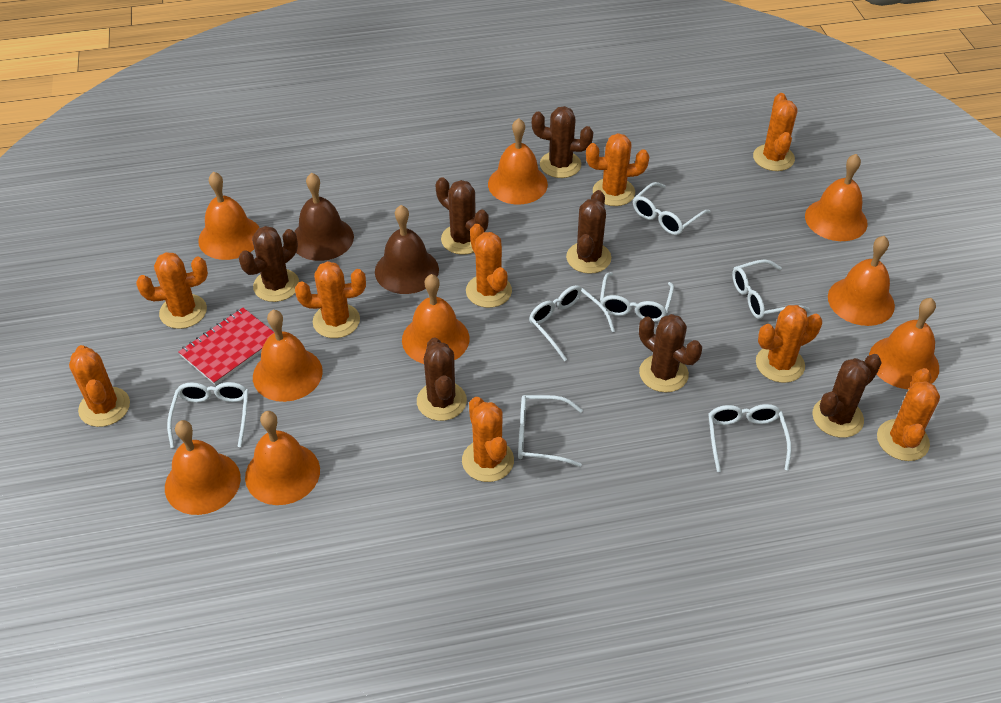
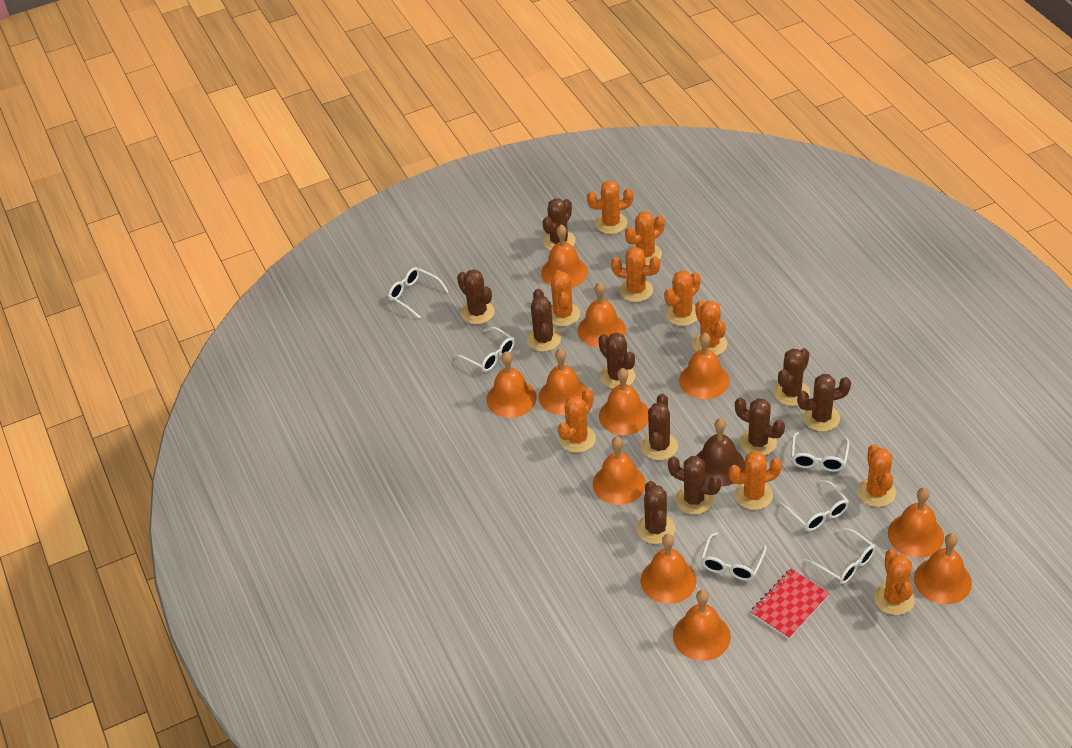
brown bell: 2 -> 1
brown cactus: 7 -> 10
orange bell: 9 -> 11
orange cactus: 9 -> 10
white glasses: 7 -> 6

